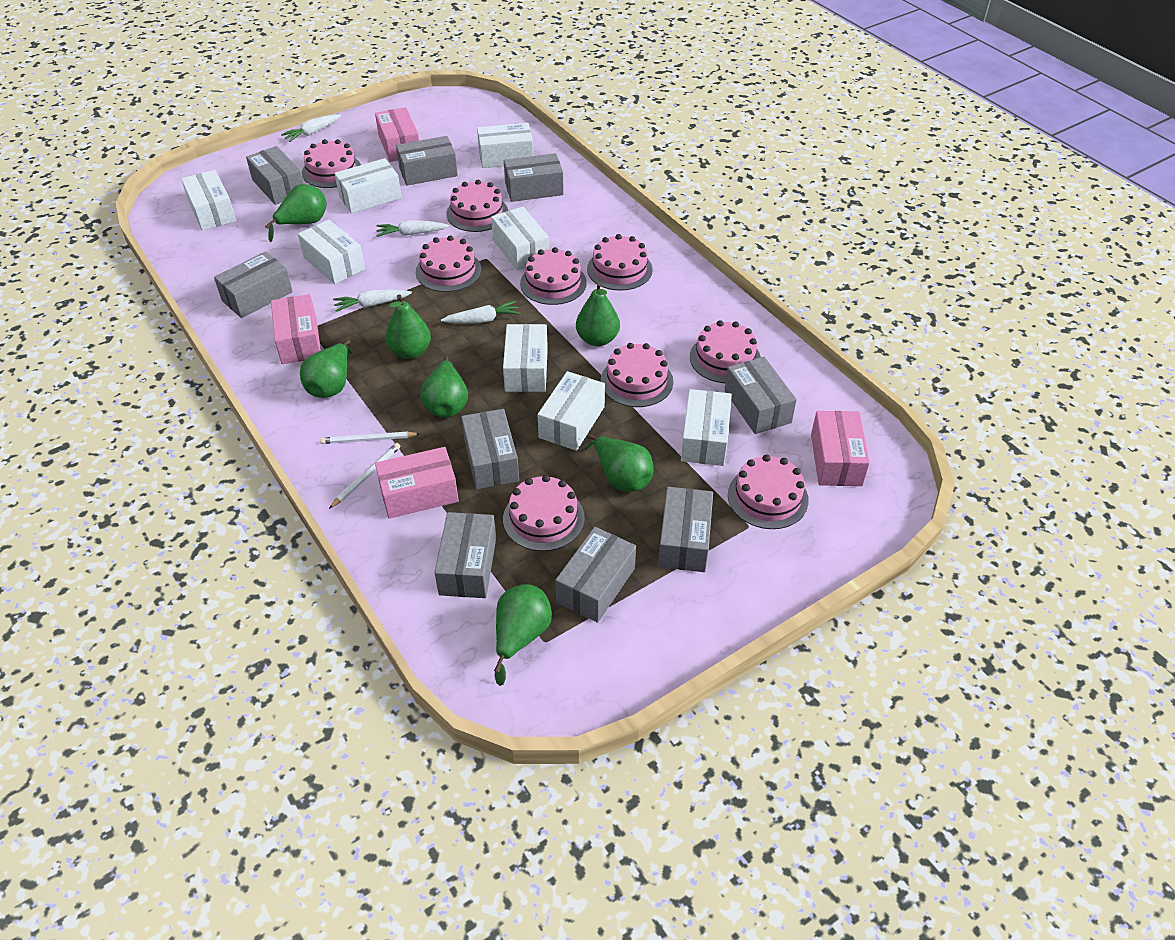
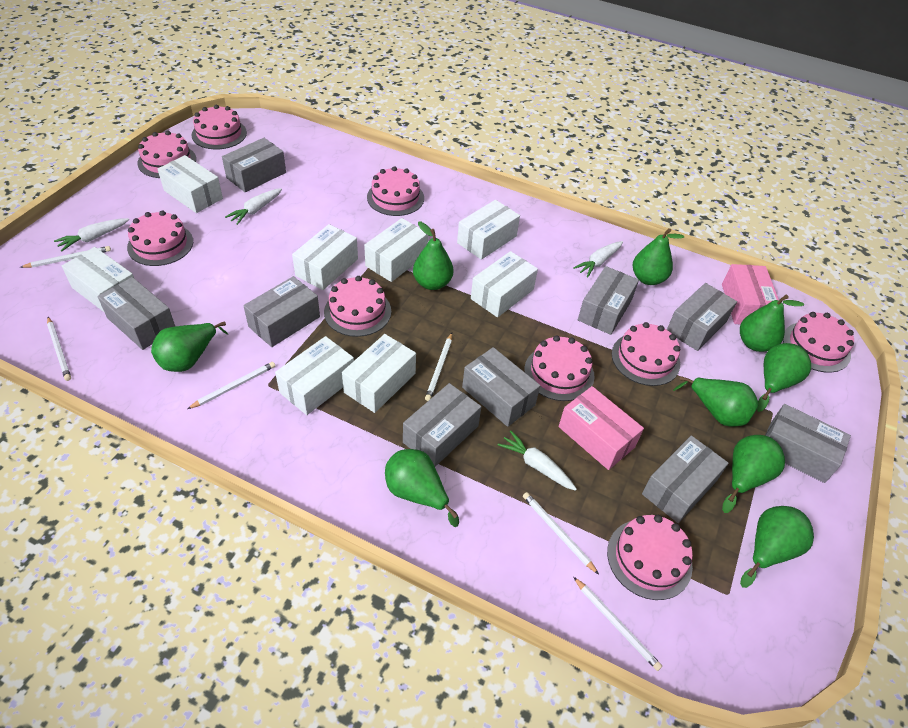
green pear: 7 -> 9
pink box: 4 -> 2
white pencil: 2 -> 6

